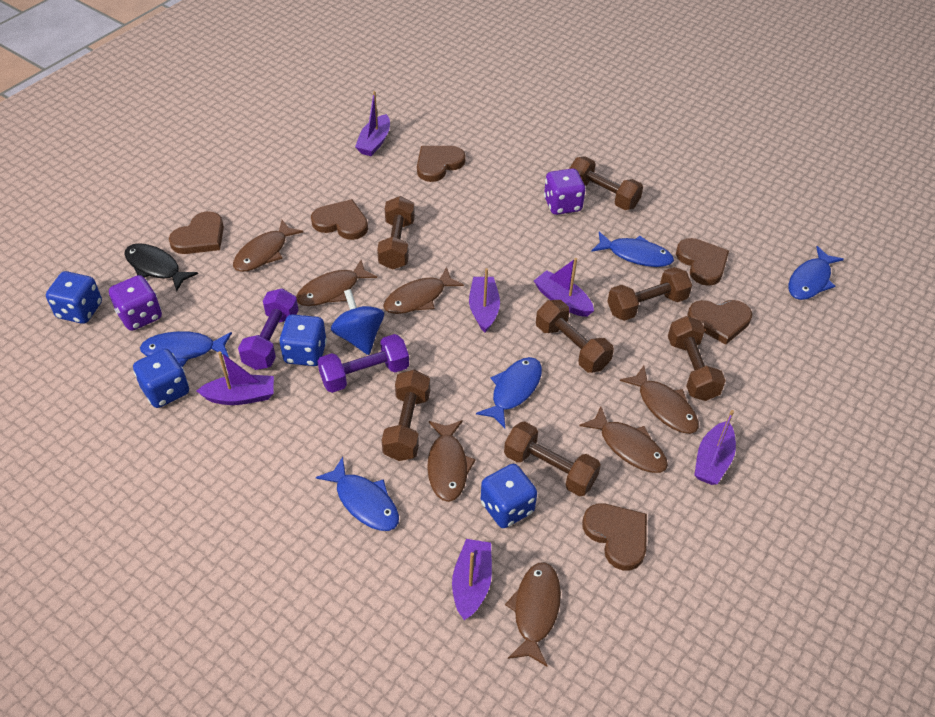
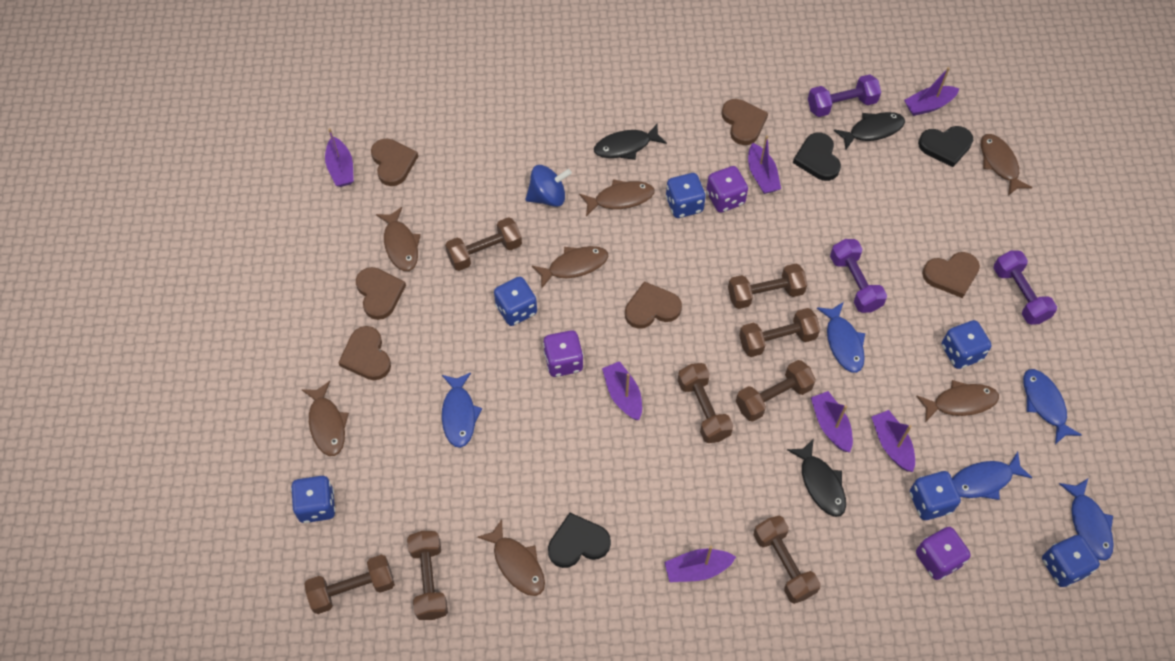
black fish: 1 -> 3
black heart: 0 -> 3
blue dice: 4 -> 6
brown dumbbell: 7 -> 8
purple boat: 6 -> 7
purple dice: 2 -> 3
purple dumbbell: 2 -> 3

